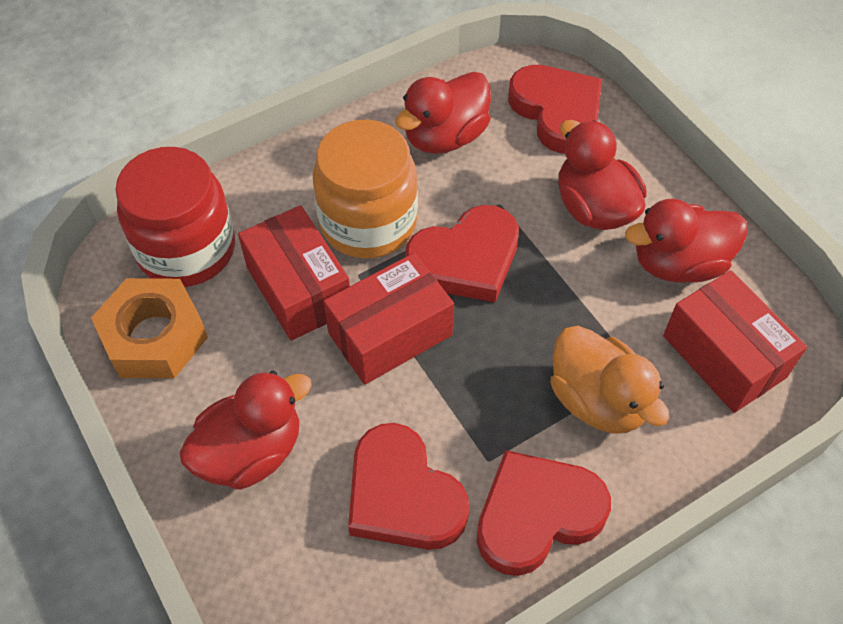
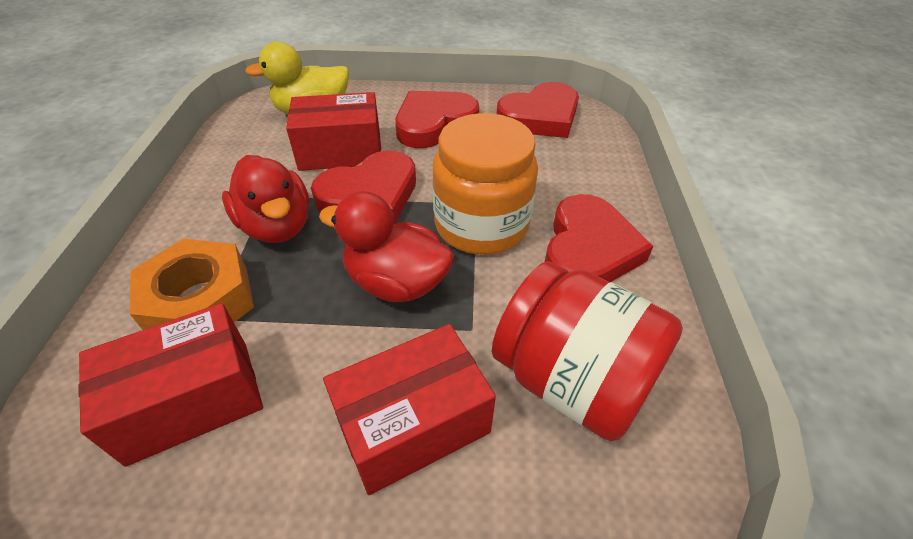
orange duck: 1 -> 0
red duck: 4 -> 2
yellow duck: 0 -> 1

